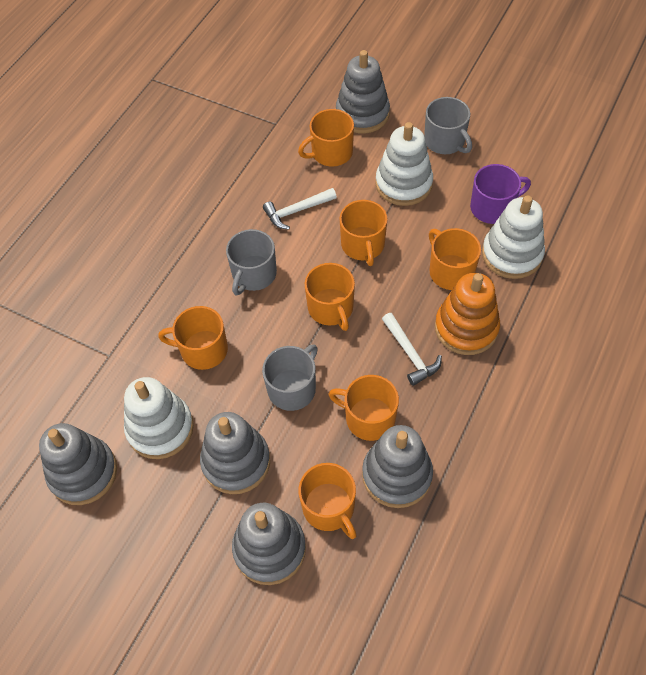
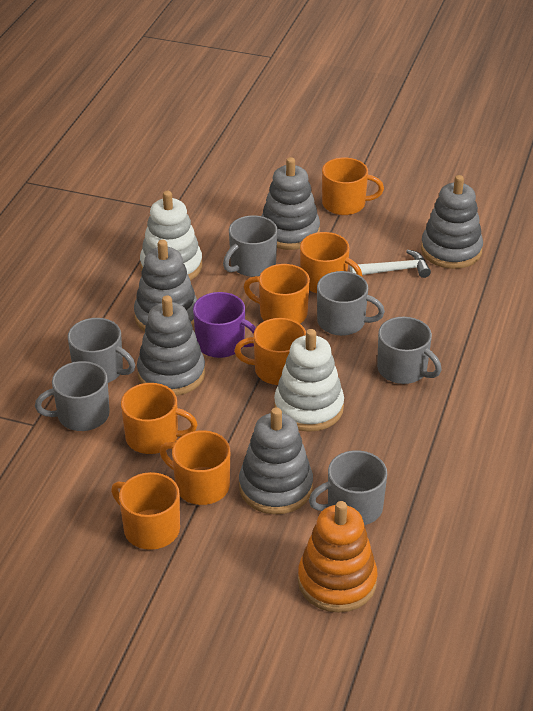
grey mug: 3 -> 6
white hammer: 2 -> 1
white stacking toy: 3 -> 2

